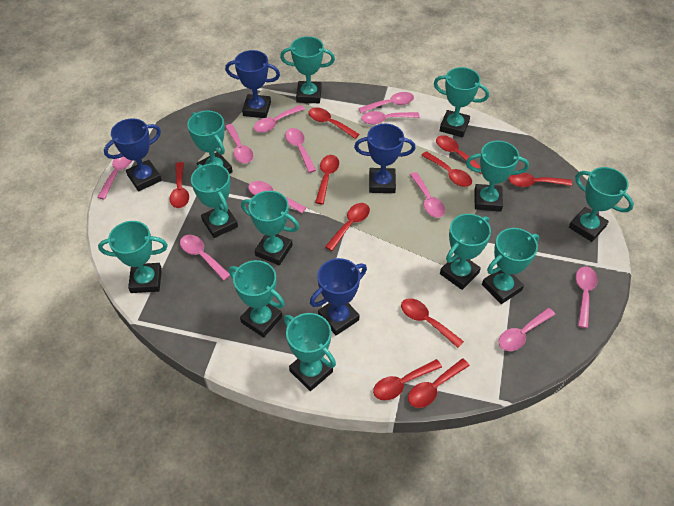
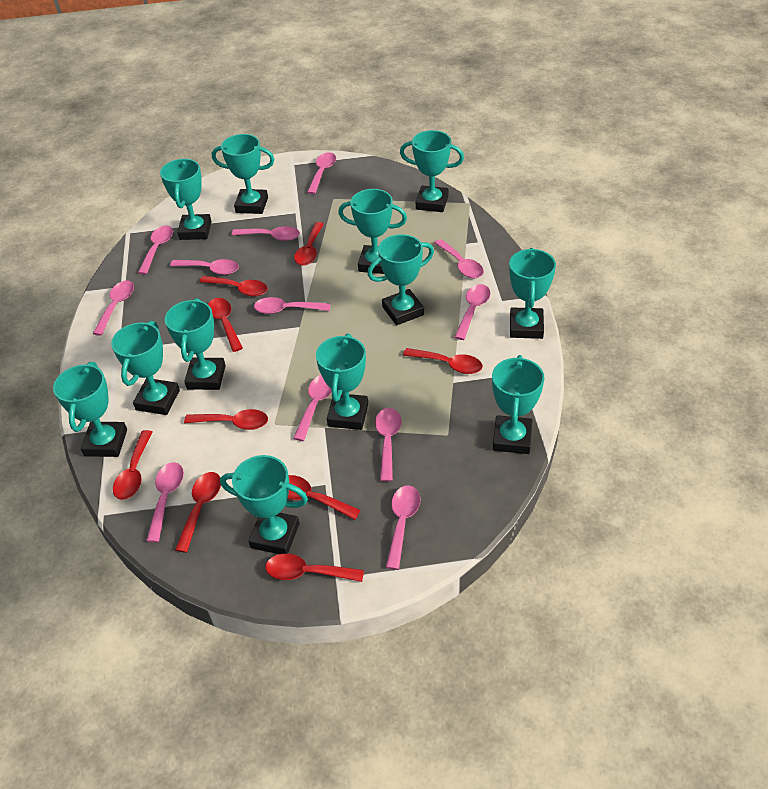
blue trophy: 4 -> 0
pink spoon: 11 -> 12
red spoon: 10 -> 9

